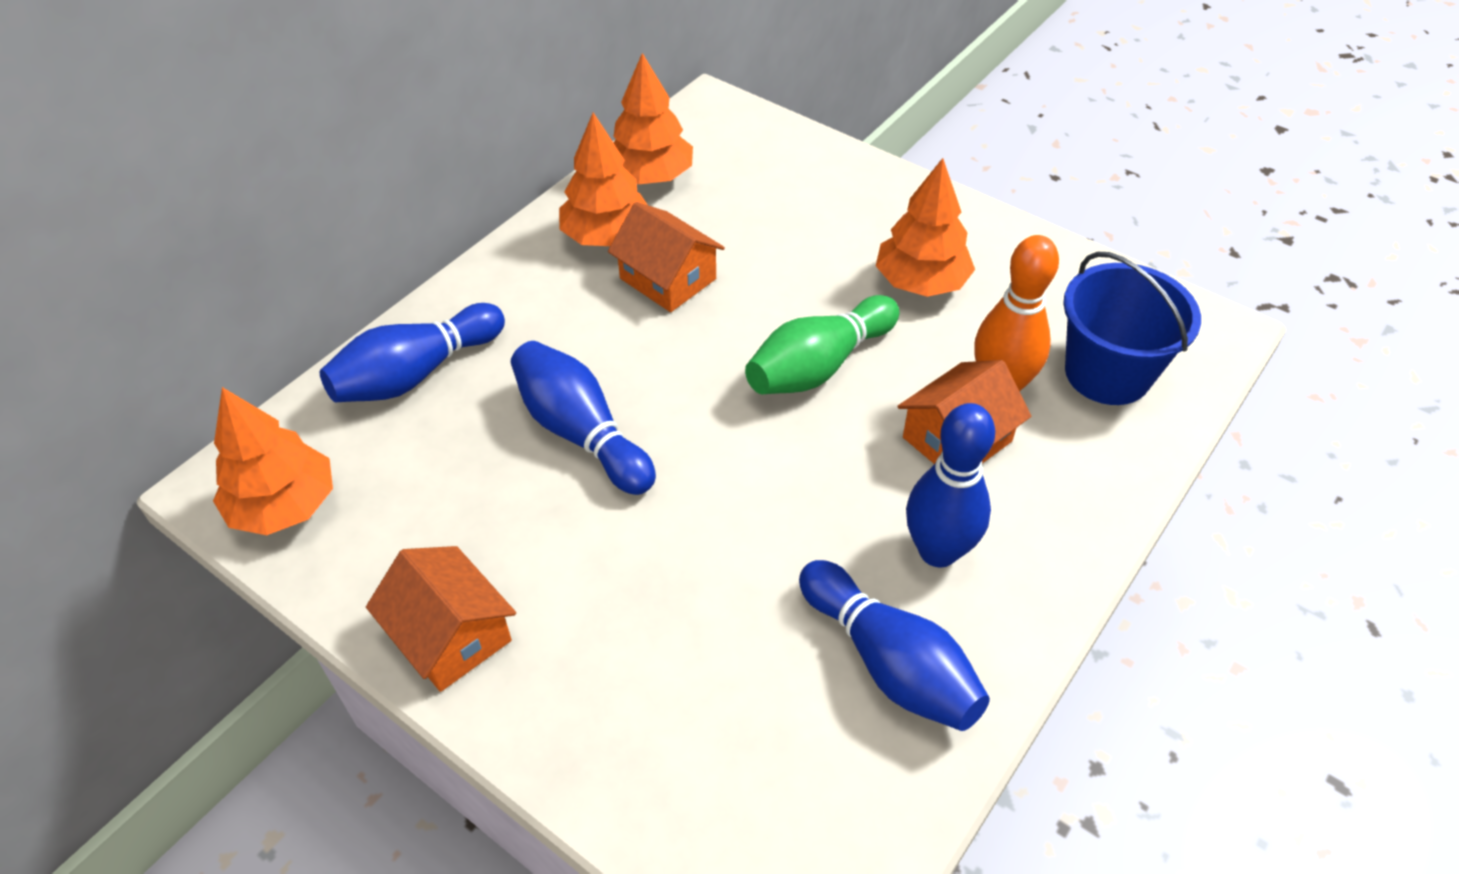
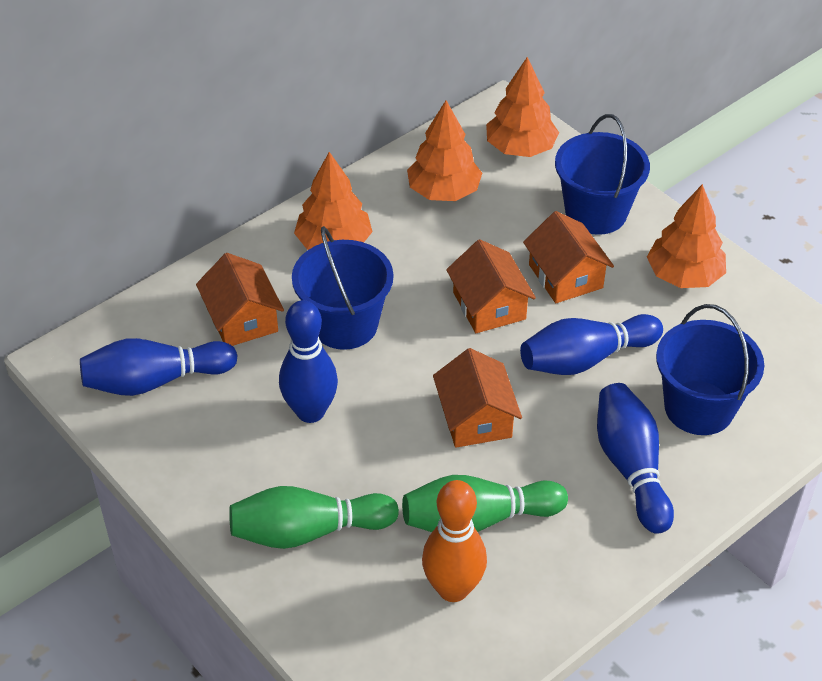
blue bucket: 1 -> 3
green bowling pin: 1 -> 2
orange house: 3 -> 4

